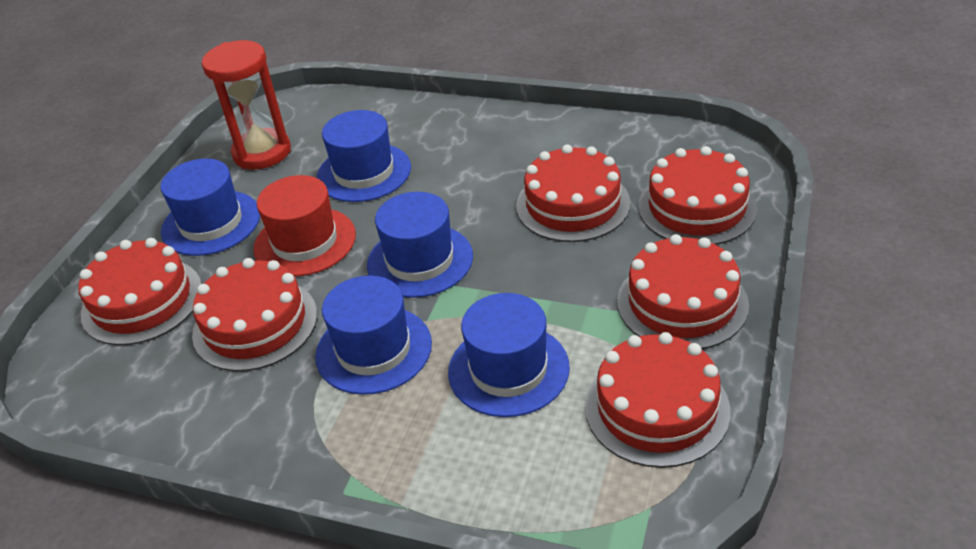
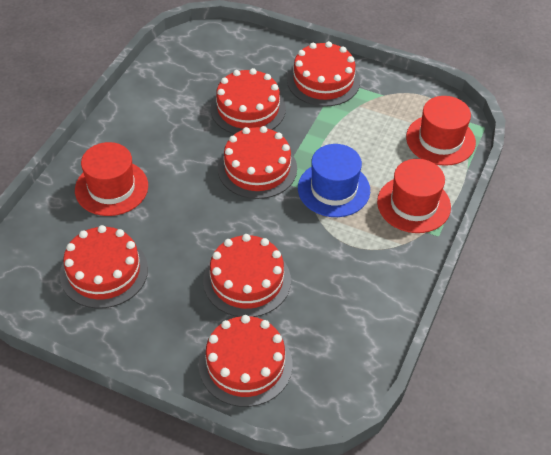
blue hat: 5 -> 1
red hat: 1 -> 3
red hourglass: 1 -> 0

